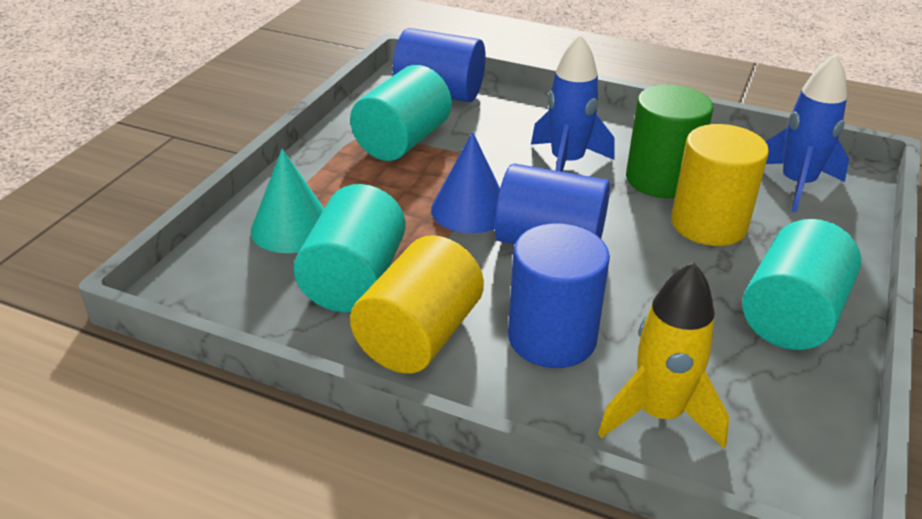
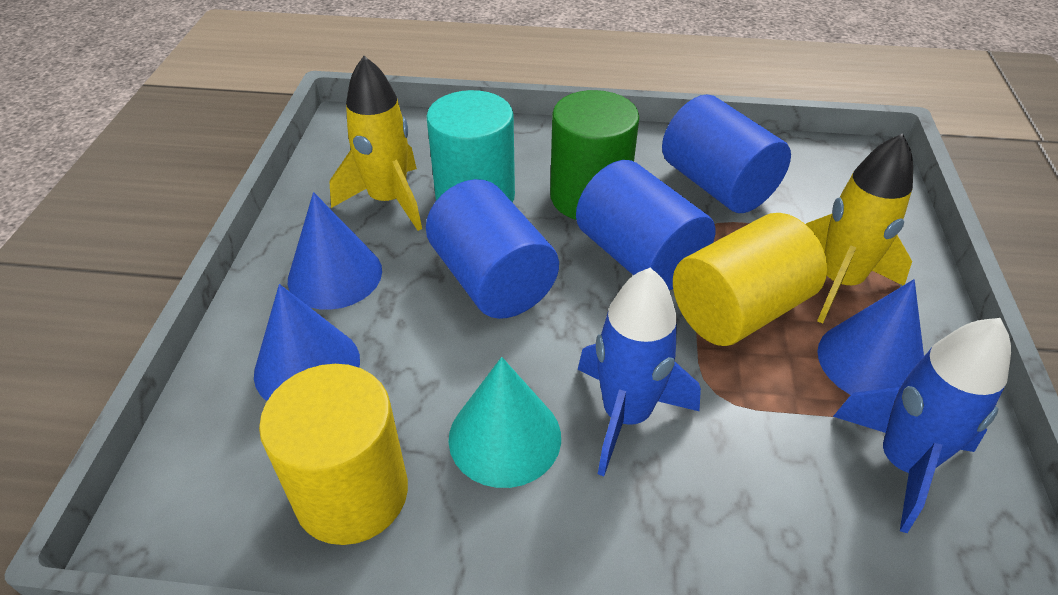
blue cone: 1 -> 3
turquoise cylinder: 3 -> 1
yellow rocket: 1 -> 2

